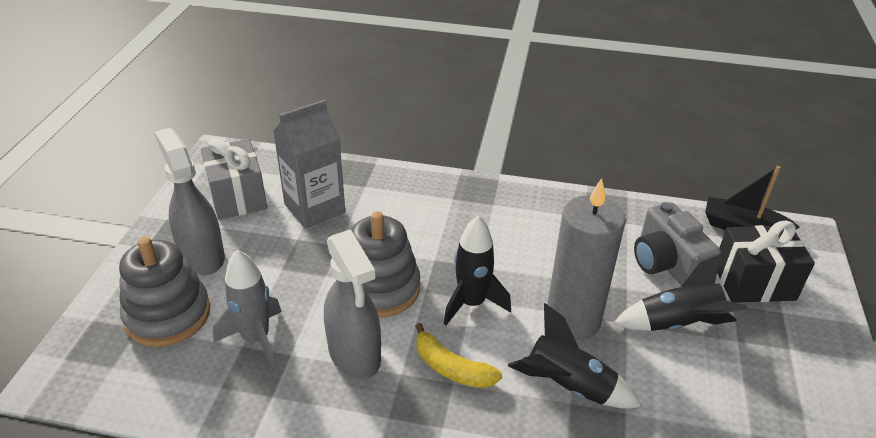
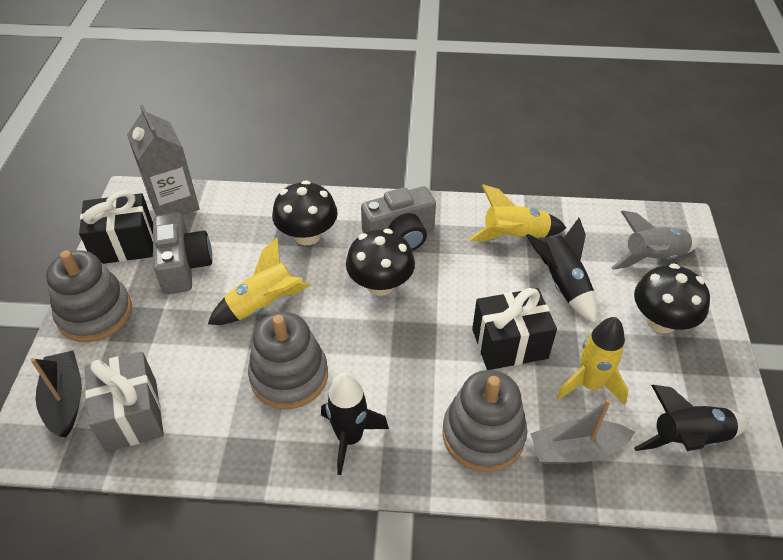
black gift: 1 -> 2
black mushroom: 0 -> 3
grey boat: 0 -> 1
grey camera: 1 -> 2
grey candle: 1 -> 0
grey spray bottle: 2 -> 0
grey stacking toy: 2 -> 3
yellow banana: 1 -> 0
yellow rocket: 0 -> 3

